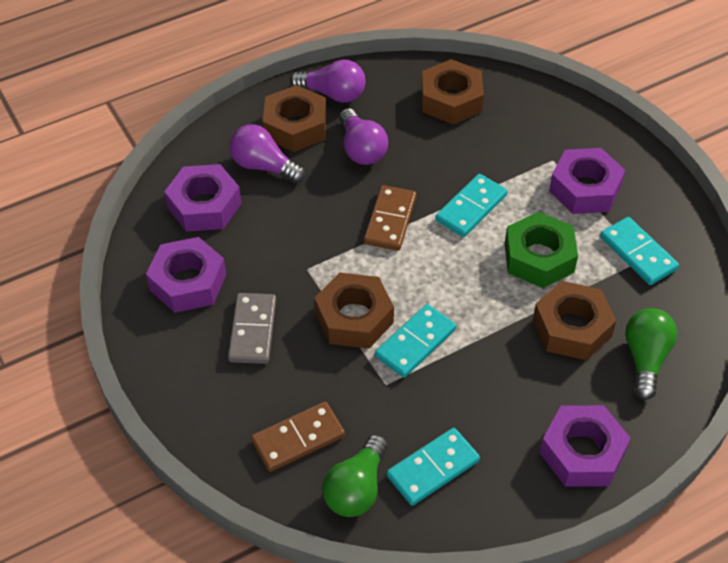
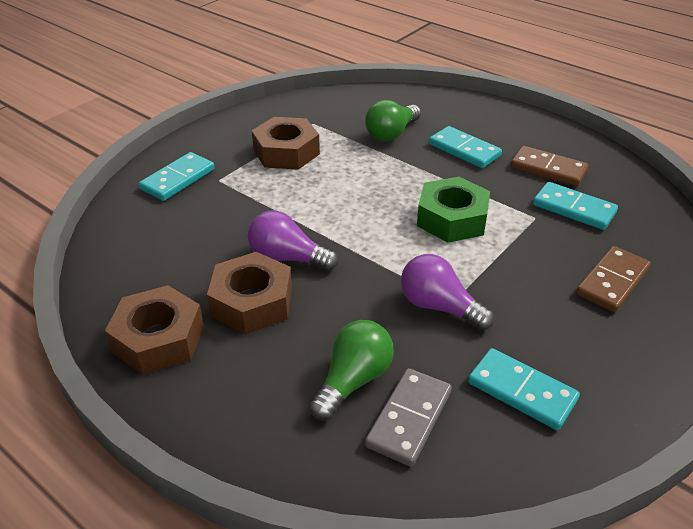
brown nut: 4 -> 3
purple light bulb: 3 -> 2
purple nut: 4 -> 0

